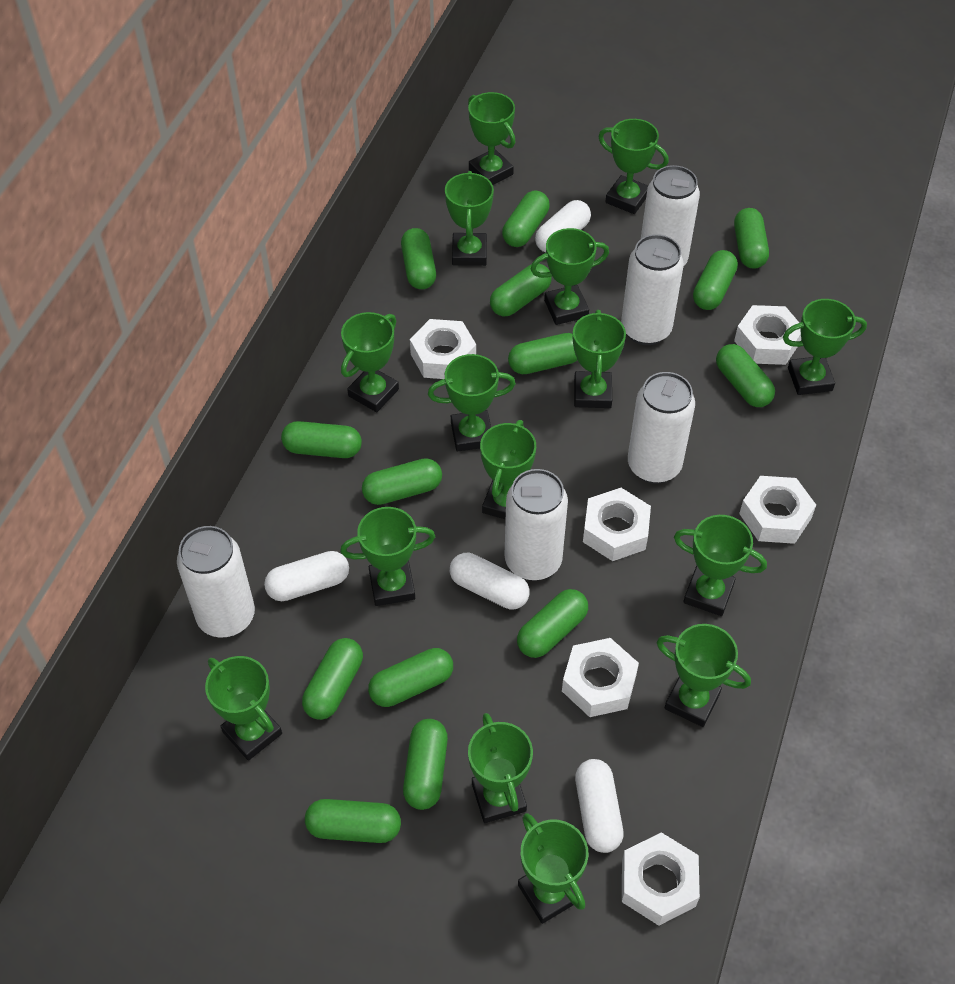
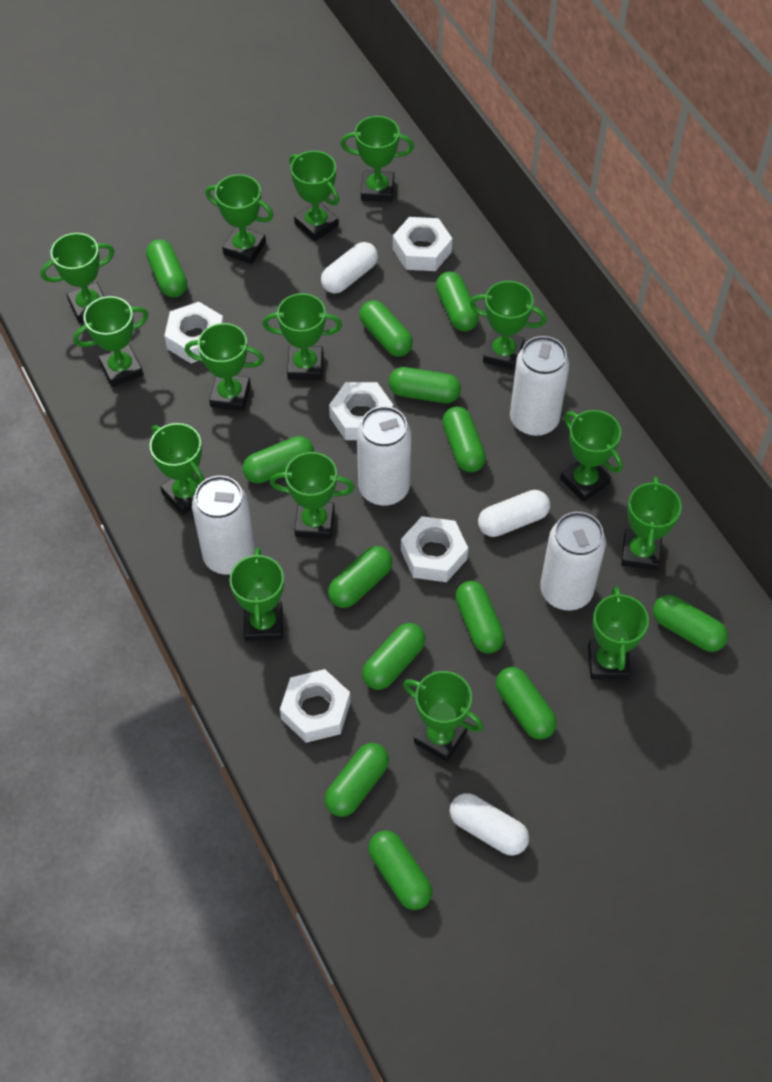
green capsule: 14 -> 13
white can: 5 -> 4
white capsule: 4 -> 3
white nut: 6 -> 5

